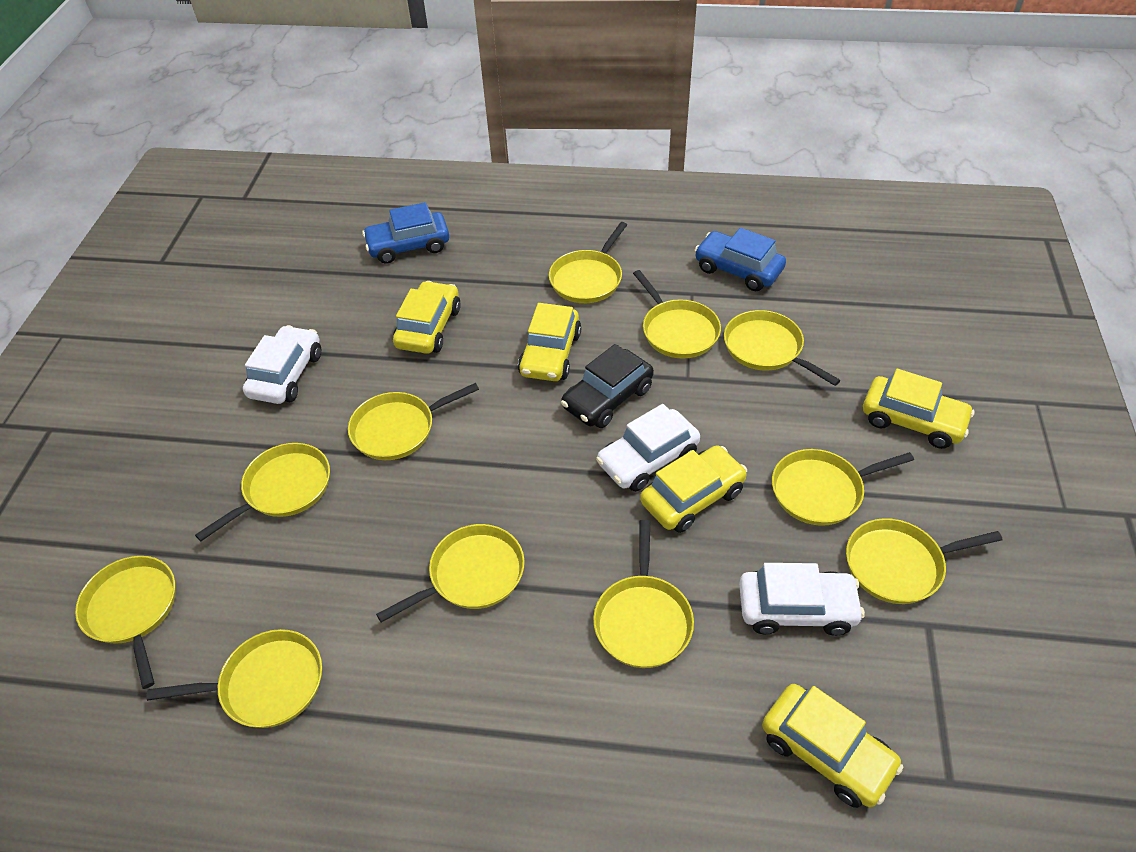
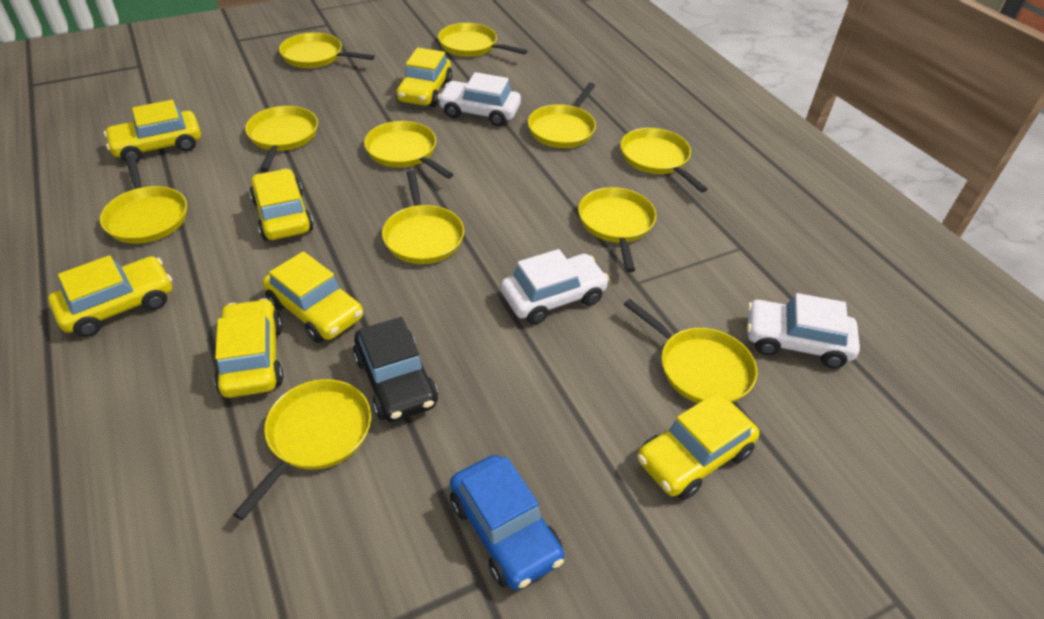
blue car: 2 -> 1
yellow car: 5 -> 7

